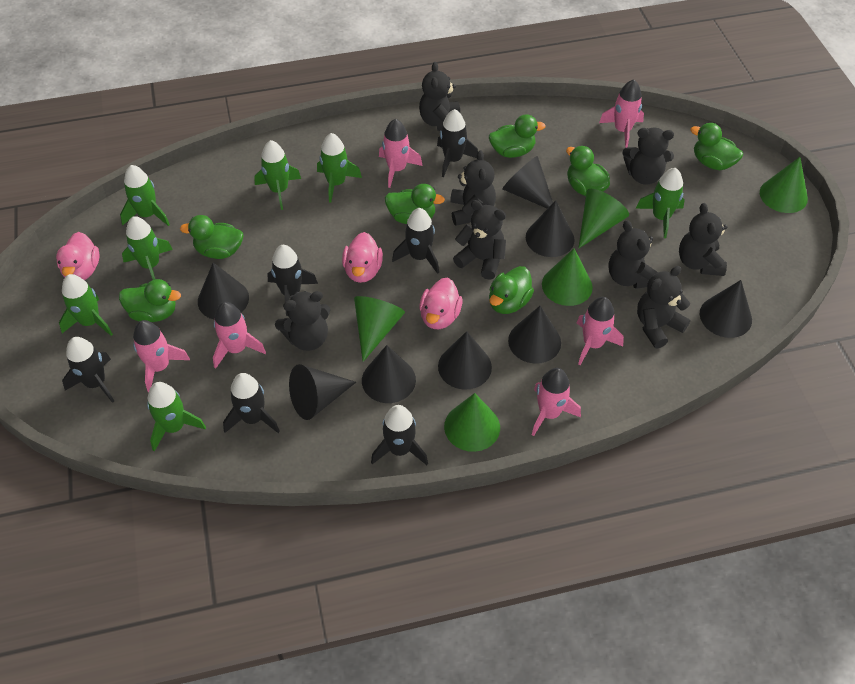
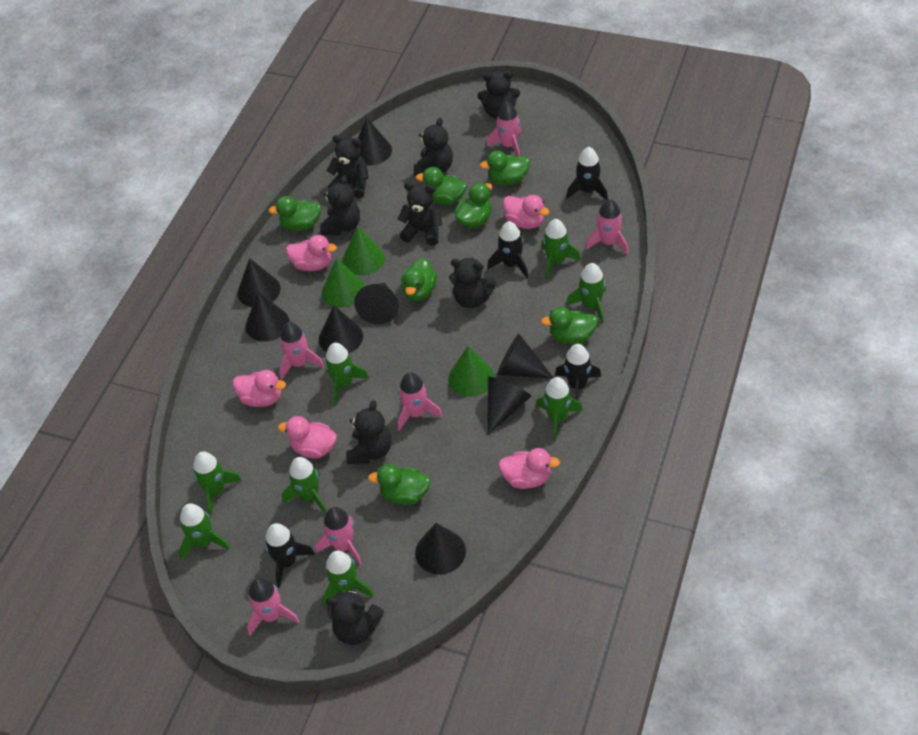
black rocket: 6 -> 4
green cone: 5 -> 3
green rocket: 7 -> 8
pink duck: 3 -> 5

